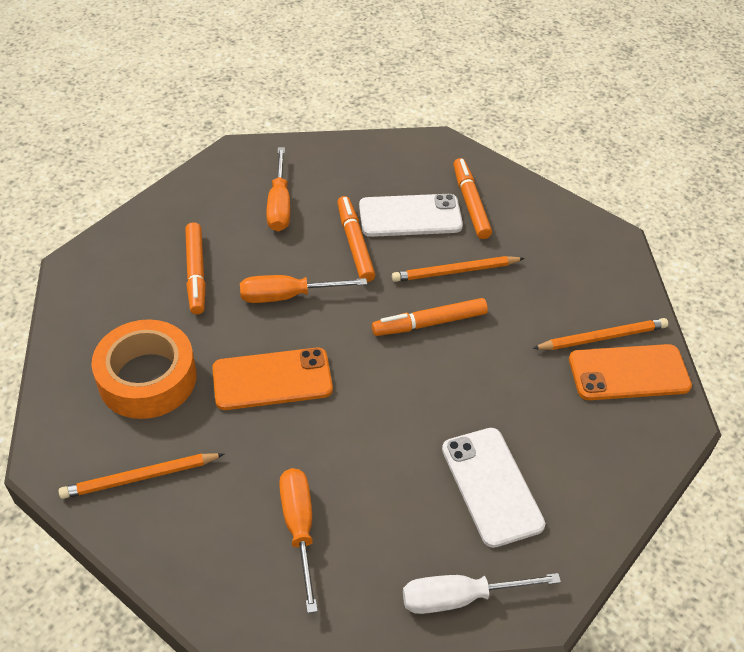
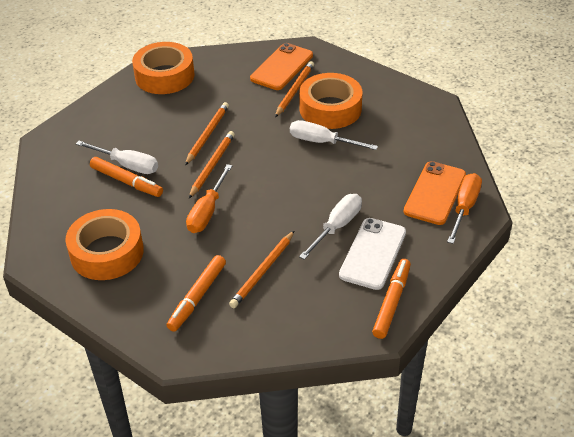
orange marker: 4 -> 3
orange pencil: 3 -> 4
orange screwdriver: 3 -> 2
orange tape: 1 -> 3
white phone: 2 -> 1
white screwdriver: 1 -> 3

